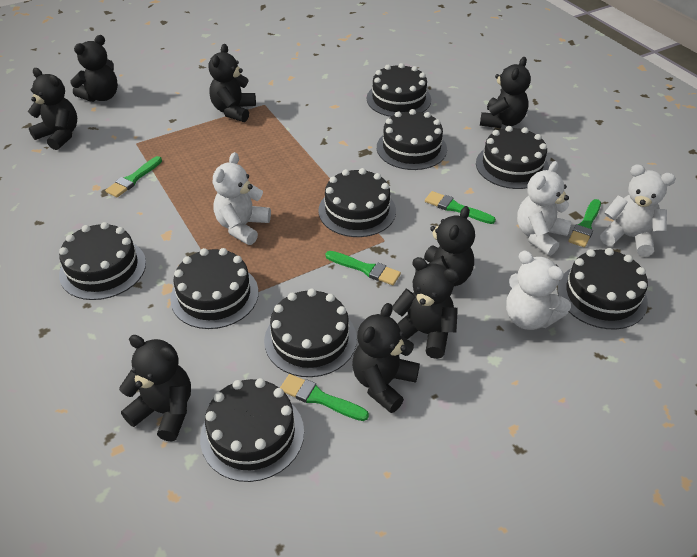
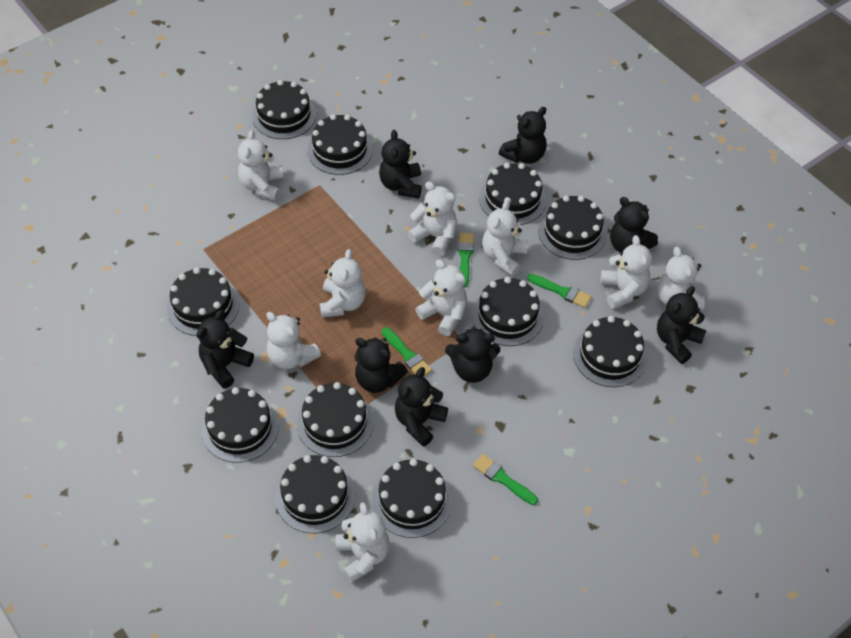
black cake: 9 -> 11
green brush: 5 -> 4
white teddy bear: 4 -> 9

